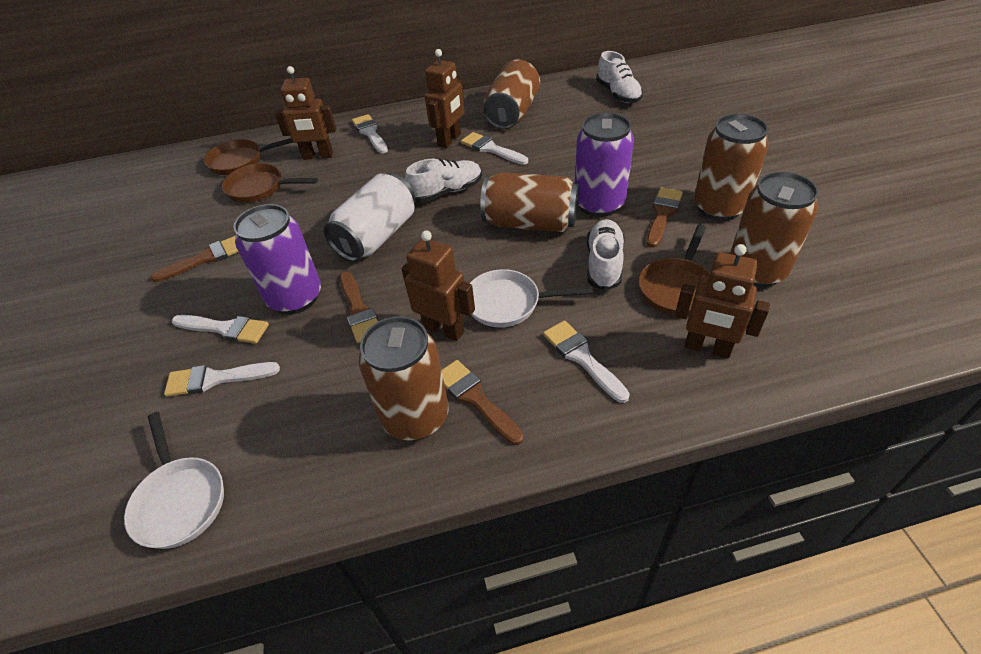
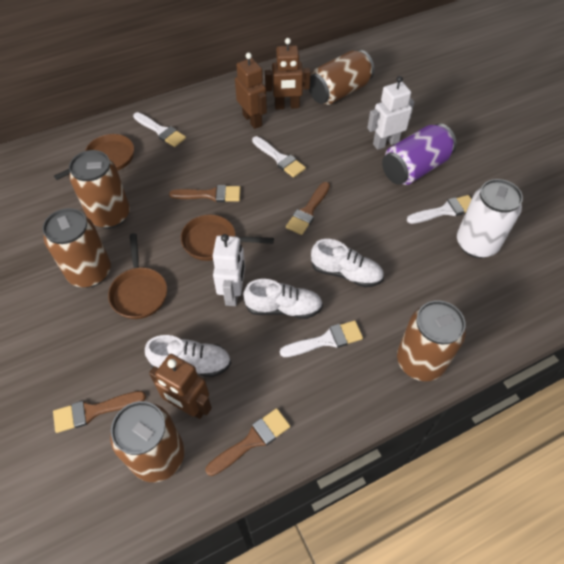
brown robot: 4 -> 3
purple can: 2 -> 1
white brush: 5 -> 4
white pan: 2 -> 0
white robot: 0 -> 2

